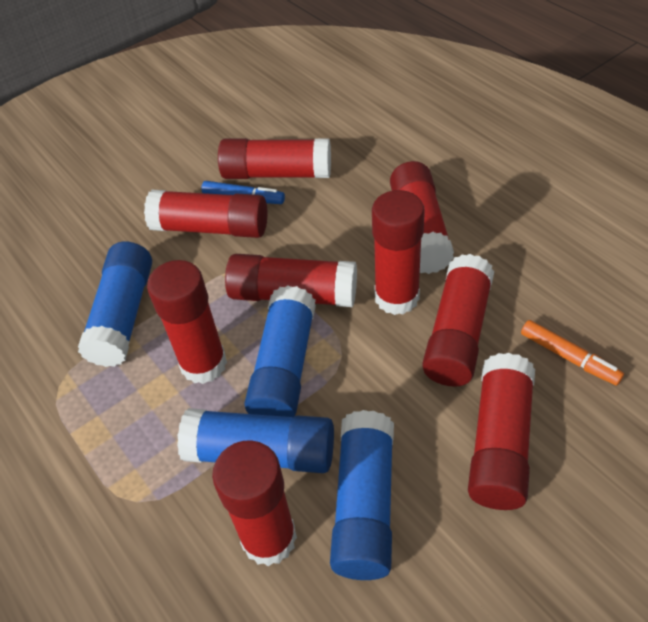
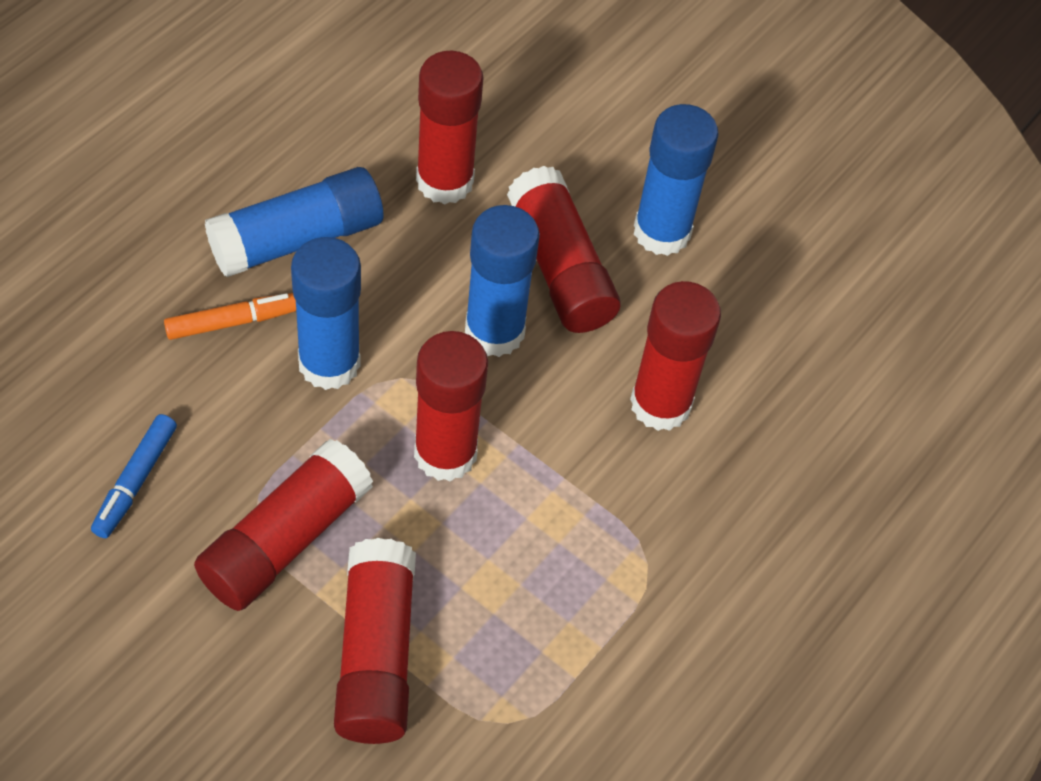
red glue stick: 9 -> 6

